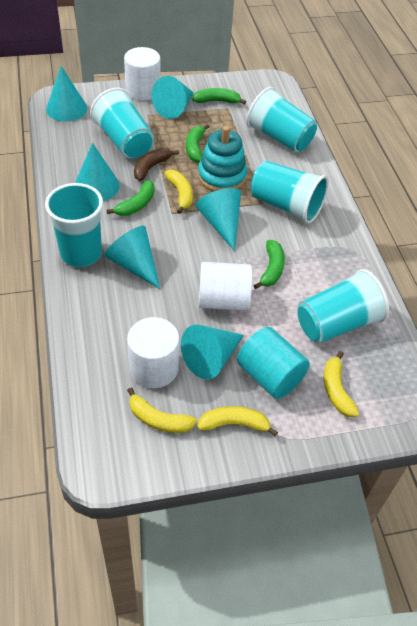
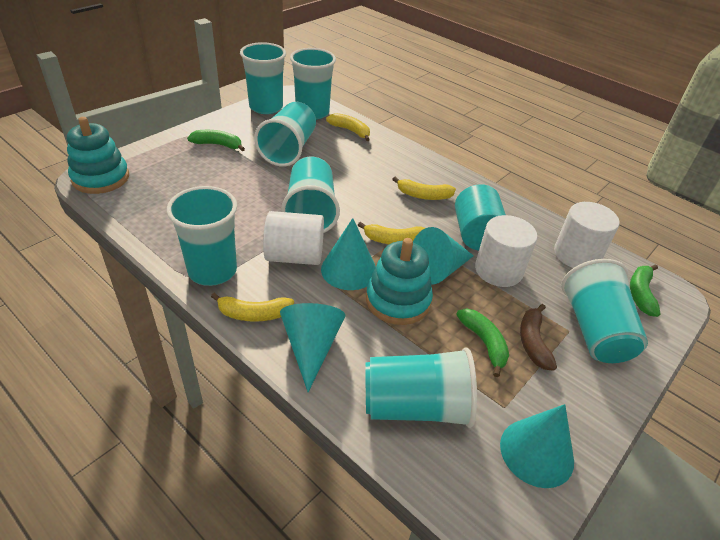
green banana: 4 -> 3
turquoise cone: 6 -> 4
turquoise cup: 5 -> 7
turquoise stacking toy: 1 -> 2

